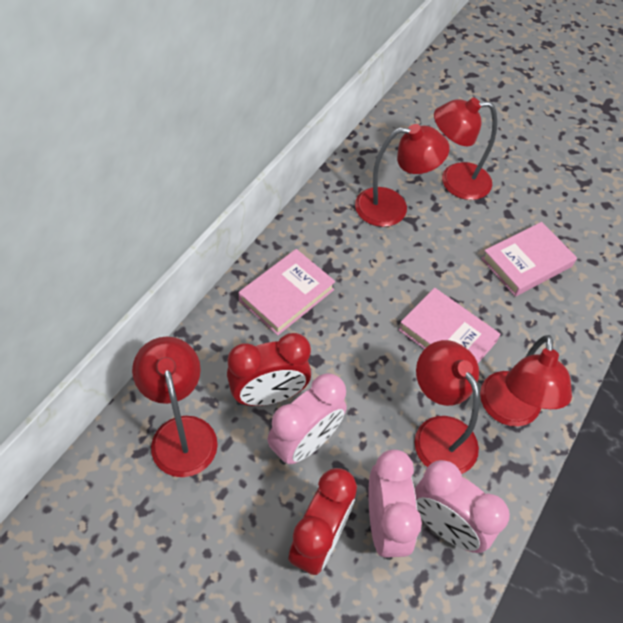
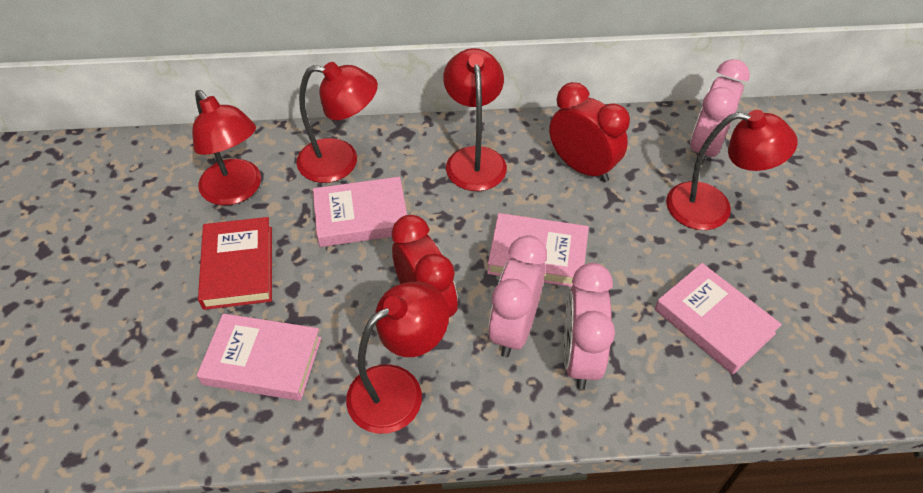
pink book: 3 -> 4
red book: 0 -> 1

